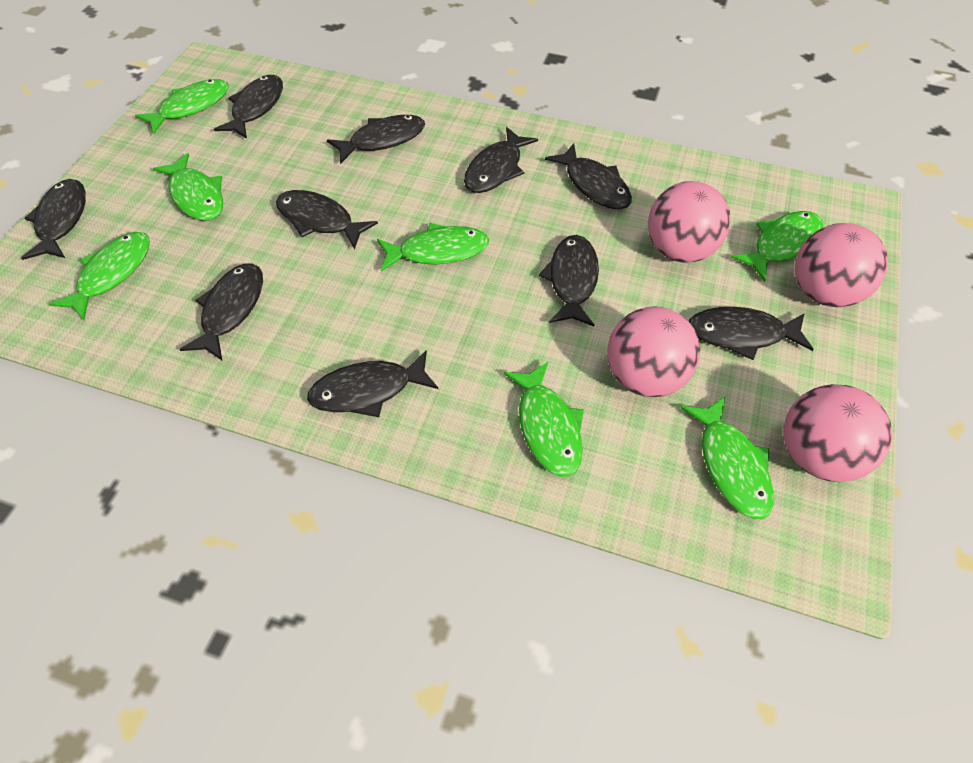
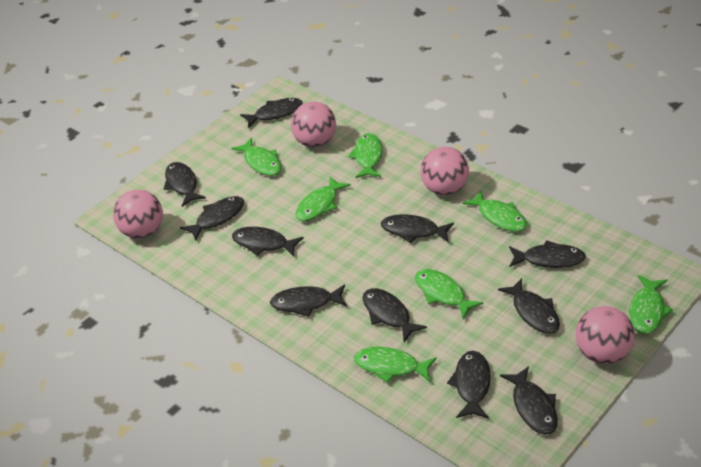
black fish: 10 -> 11

